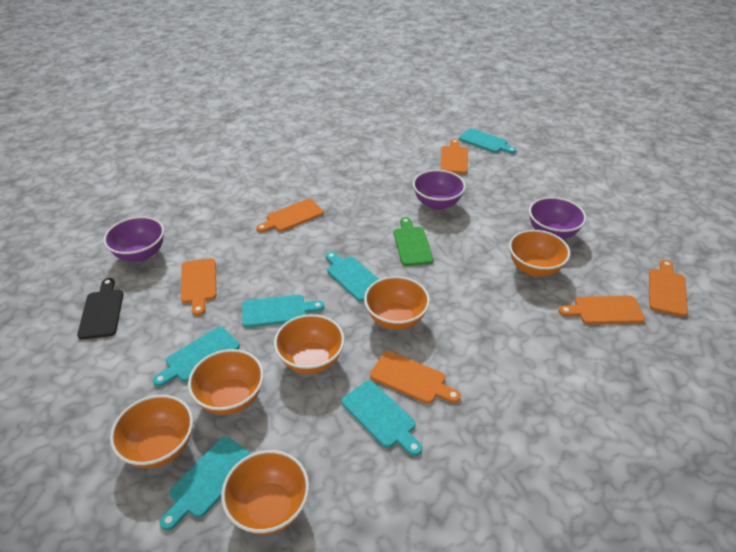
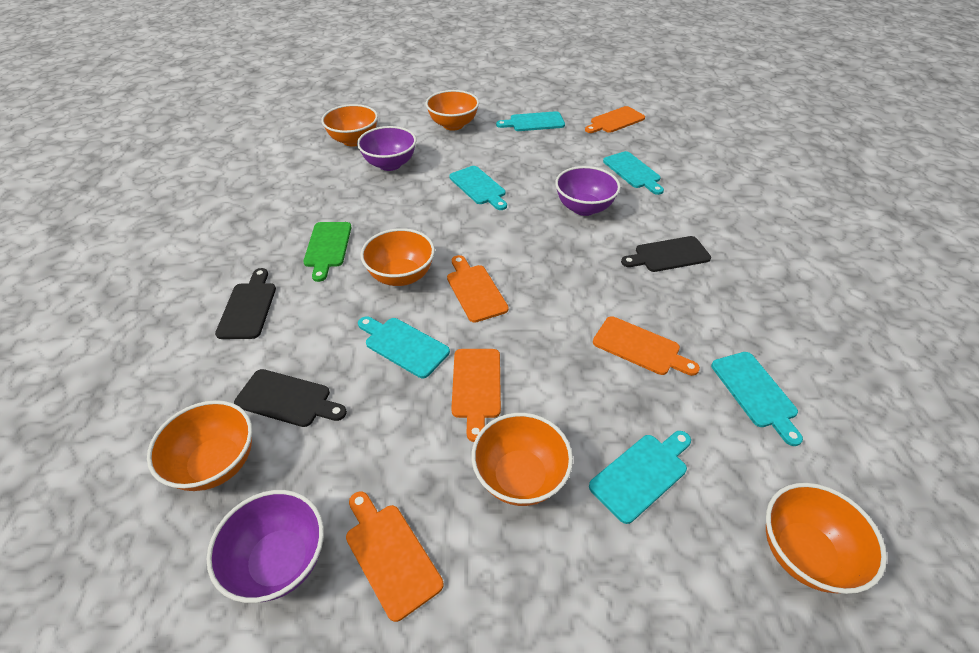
black cutting board: 1 -> 3
orange cutting board: 6 -> 5

